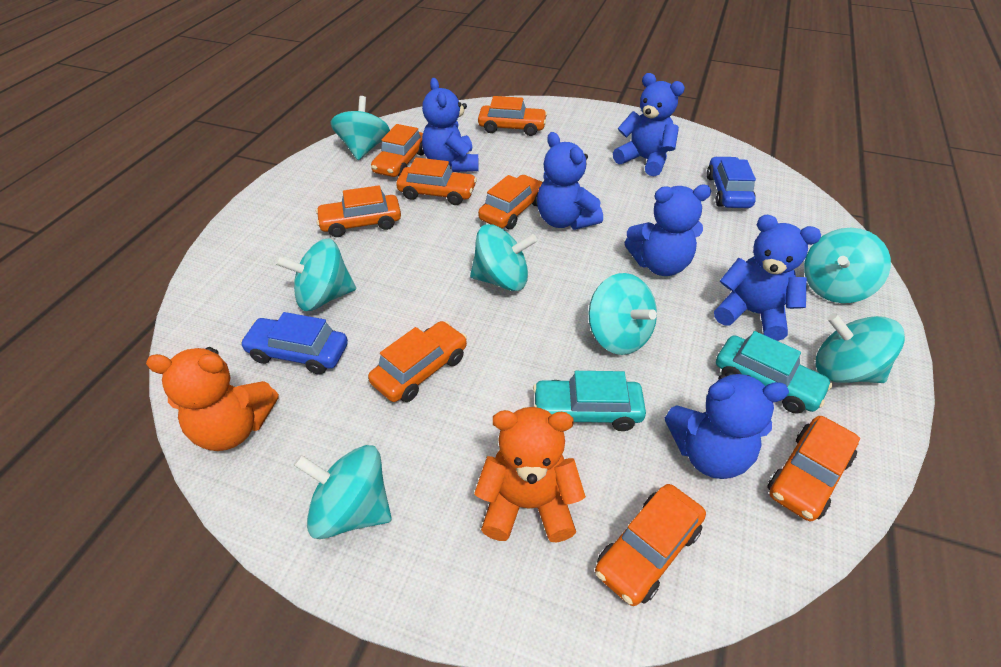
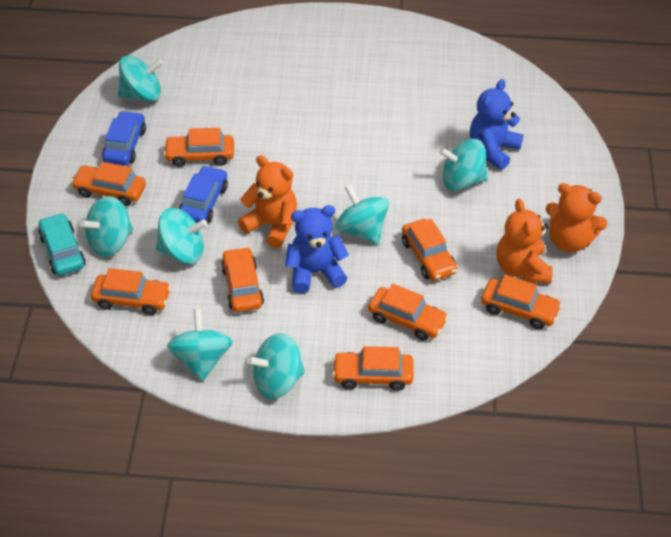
blue teddy bear: 6 -> 2
orange teddy bear: 2 -> 3
turquoise car: 2 -> 1

